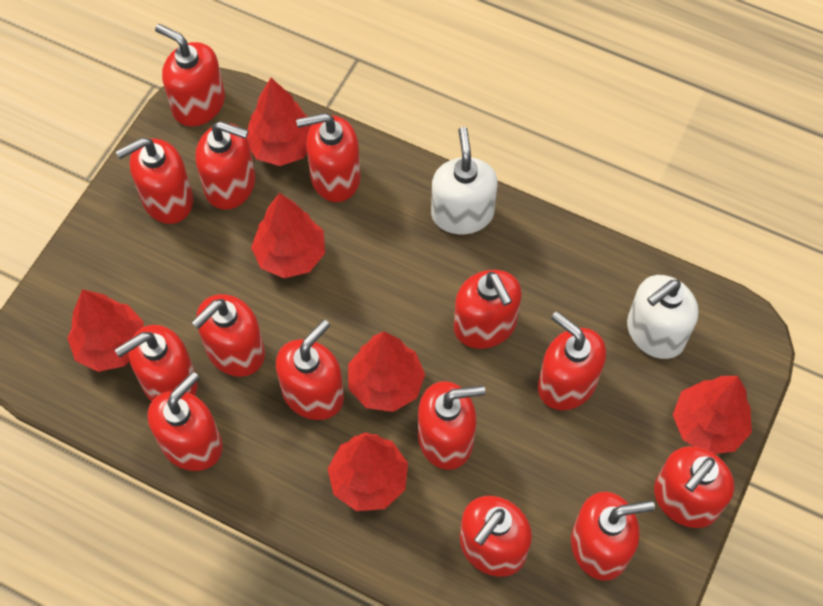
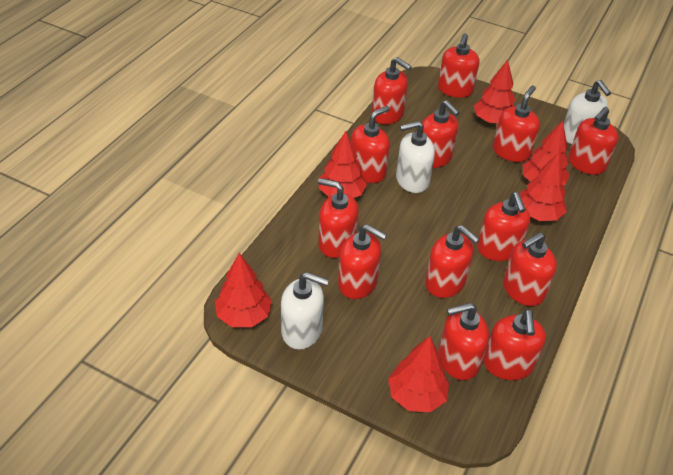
red soap dispenser: 14 -> 13
white soap dispenser: 2 -> 3

